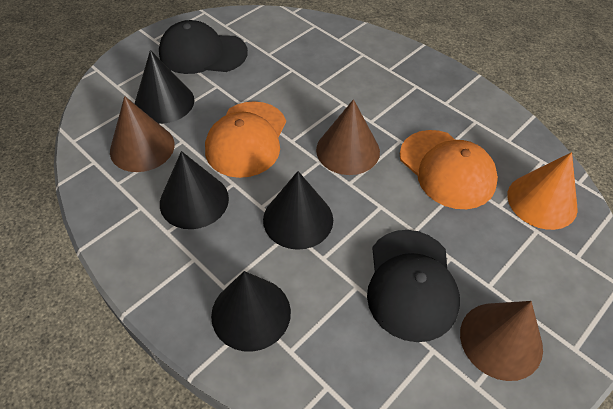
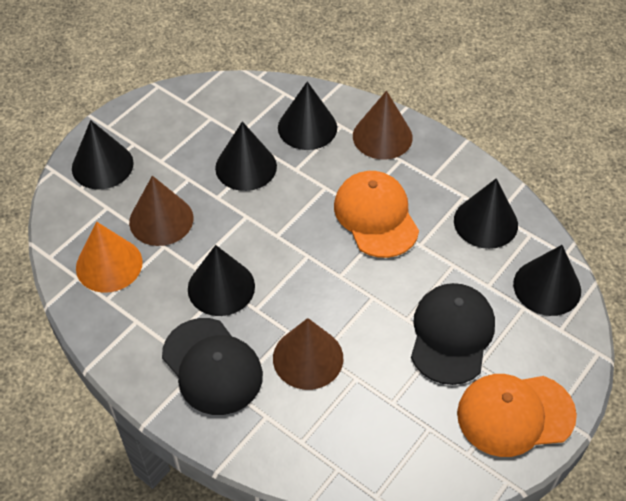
black cone: 4 -> 6

